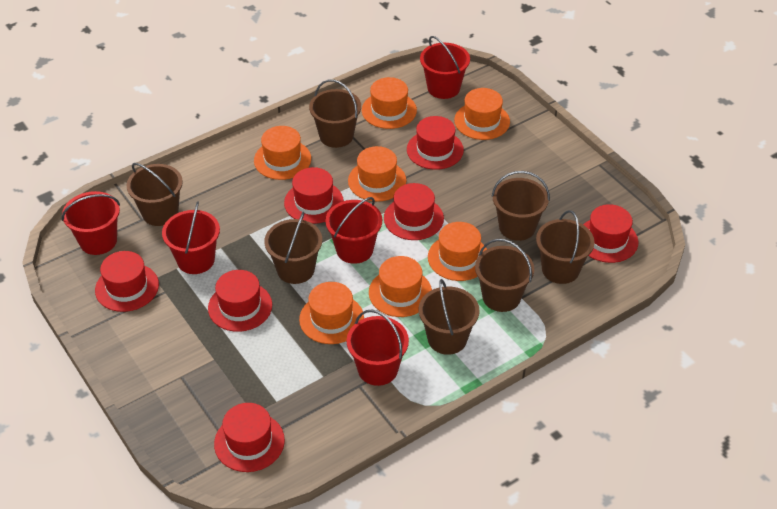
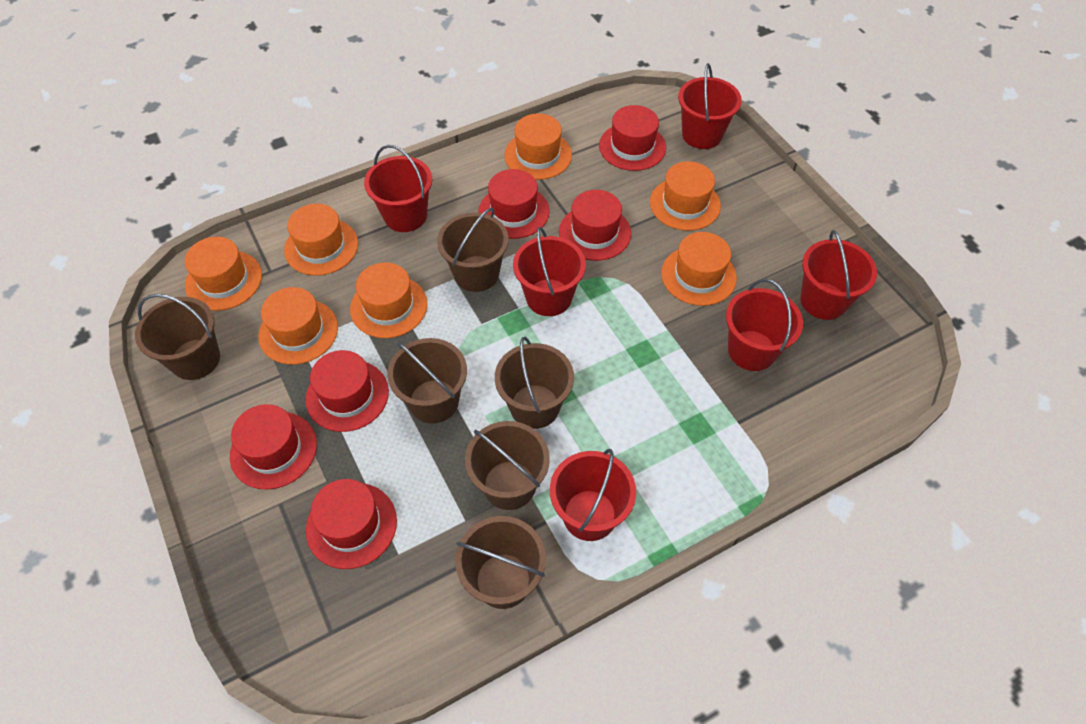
brown bucket: 7 -> 6
red bucket: 5 -> 6
red hat: 7 -> 6

